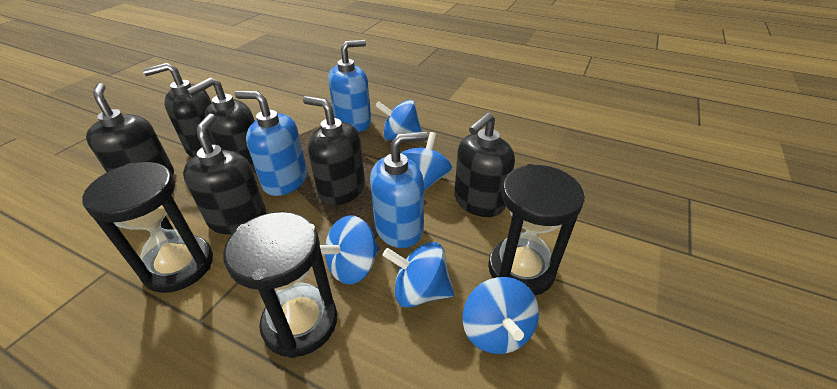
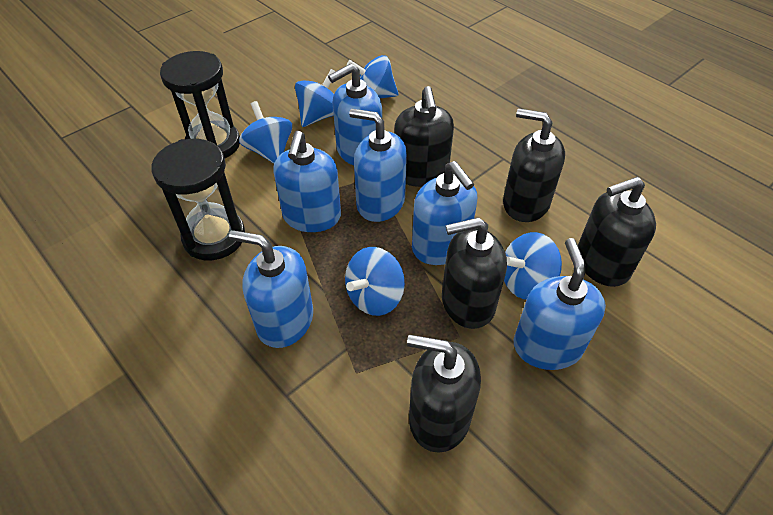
black hourglass: 3 -> 2
black soap dispenser: 6 -> 5
blue soap dispenser: 3 -> 6

